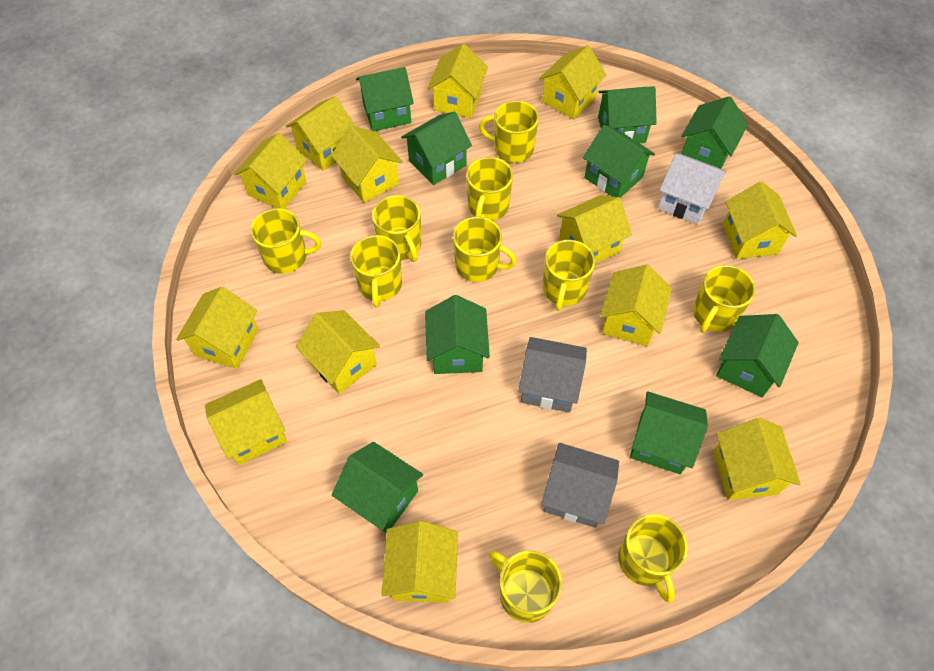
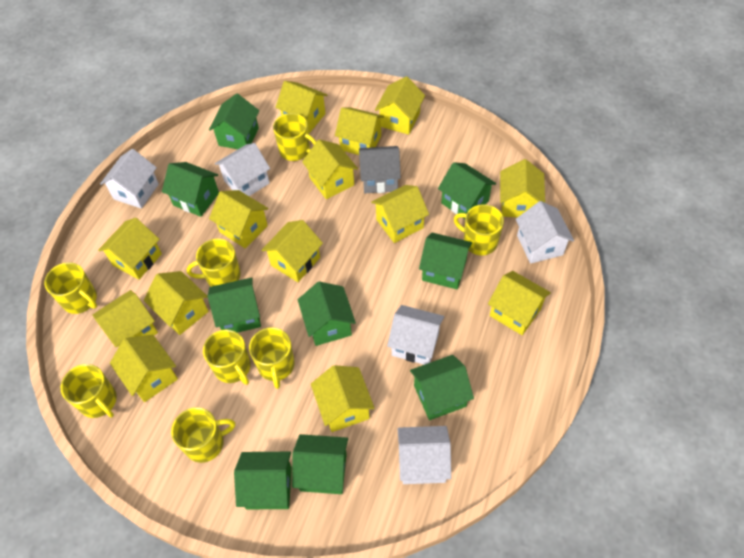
grey house: 2 -> 1
white house: 1 -> 5
yellow house: 13 -> 14
yellow mug: 10 -> 8

